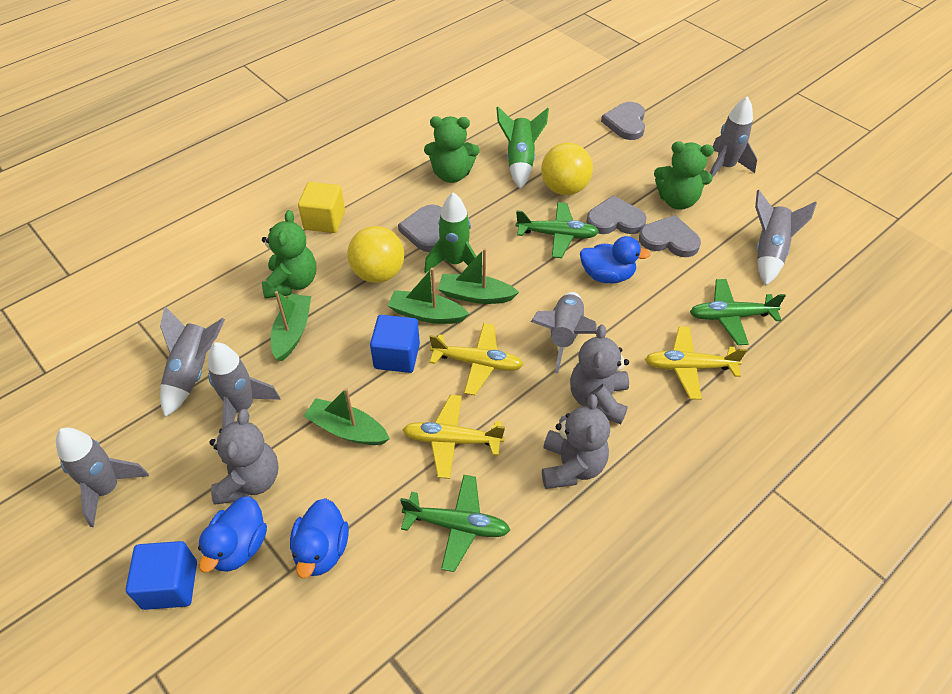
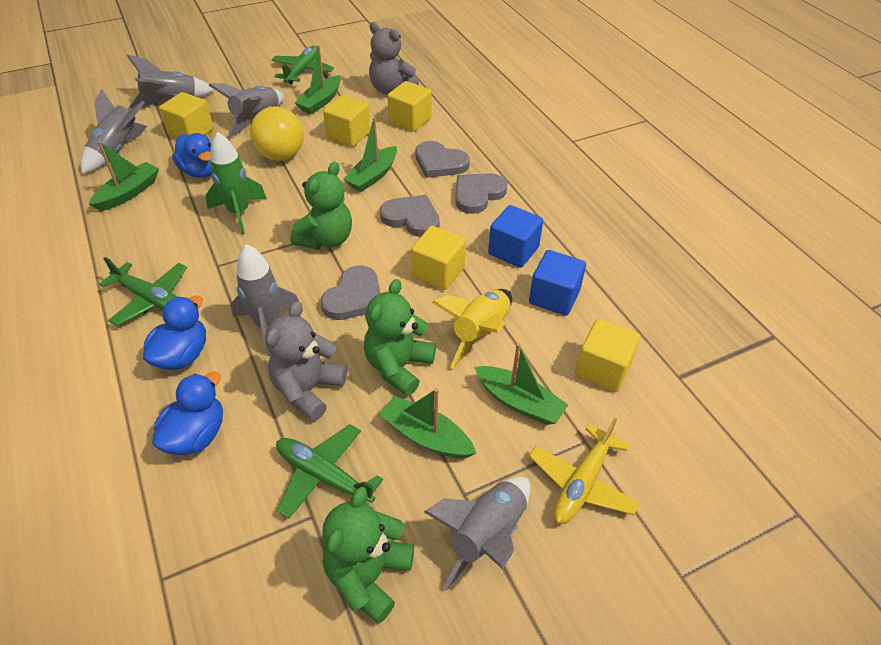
green boat: 4 -> 5
green rocket: 2 -> 1
grey rocket: 6 -> 5
grey teddy bear: 3 -> 2
yellow ball: 2 -> 1
yellow cube: 1 -> 5
yellow plane: 3 -> 1
yellow rocket: 0 -> 1

